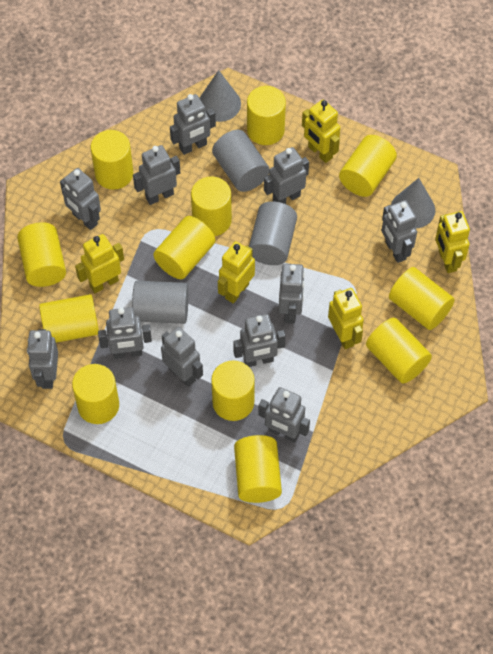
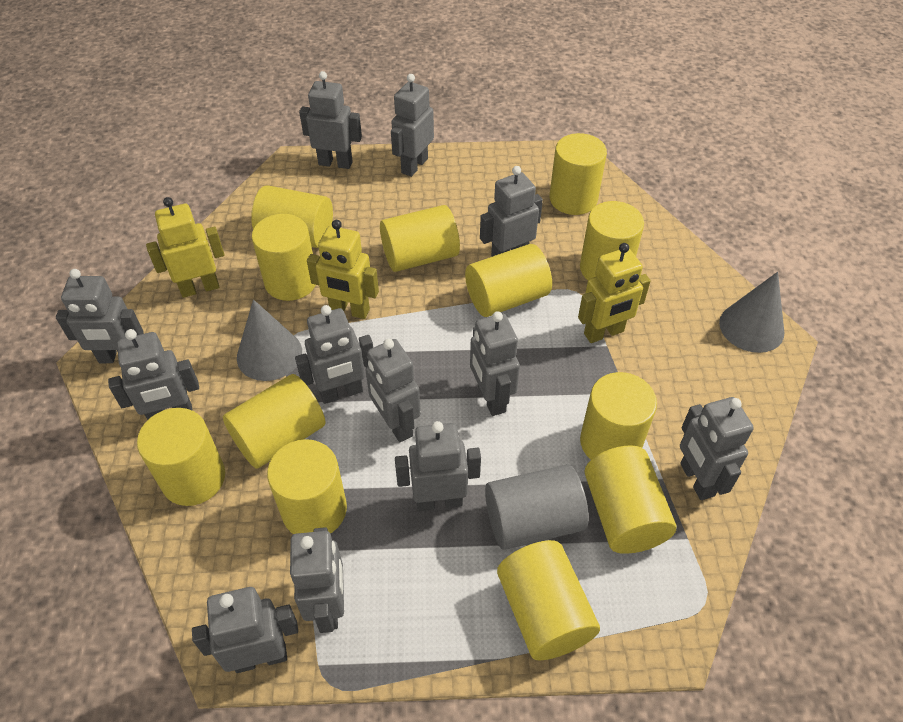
grey cylinder: 3 -> 1
grey robot: 11 -> 12
yellow robot: 5 -> 3

